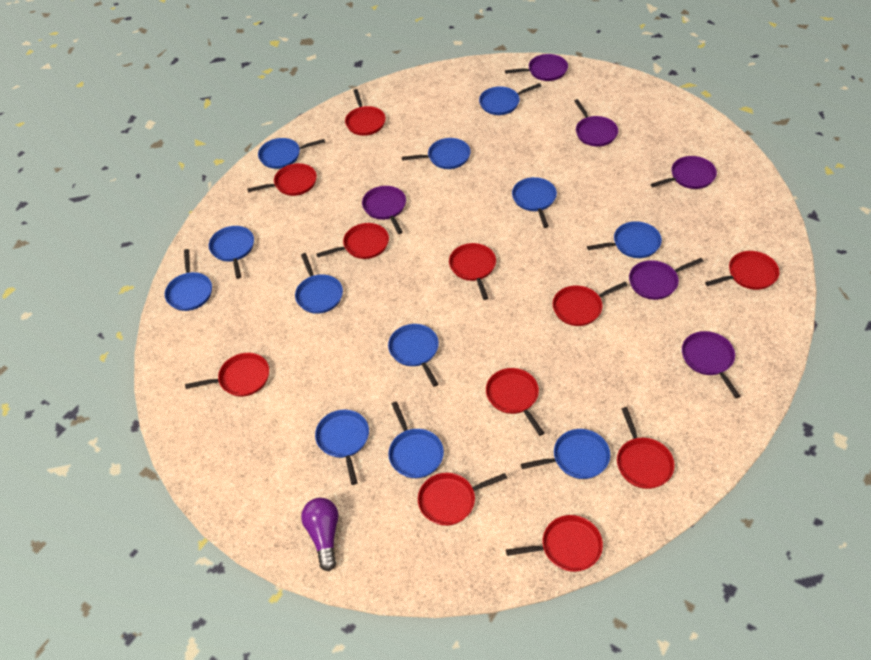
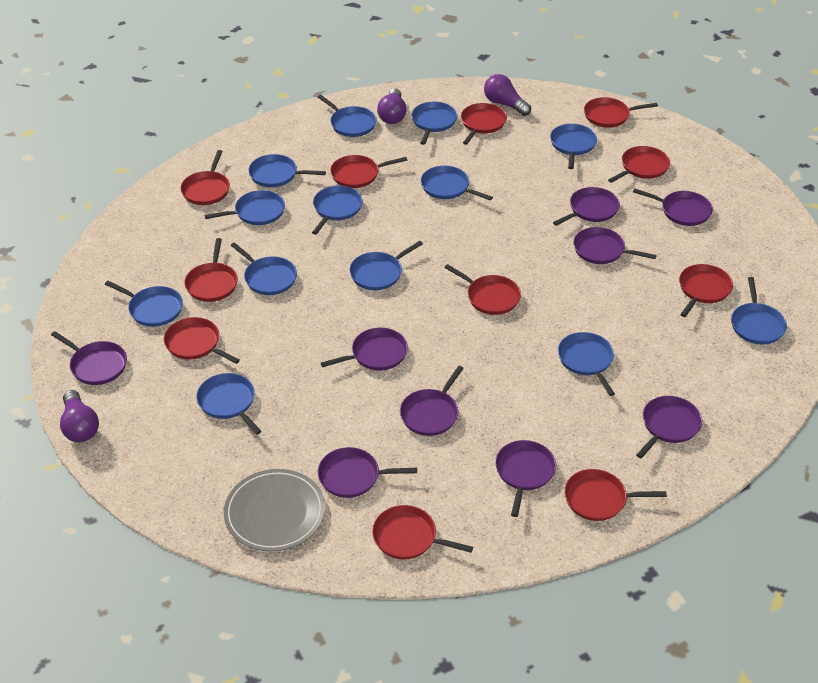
blue pan: 12 -> 13
grey plate: 0 -> 1
purple light bulb: 1 -> 3
purple pan: 6 -> 9

